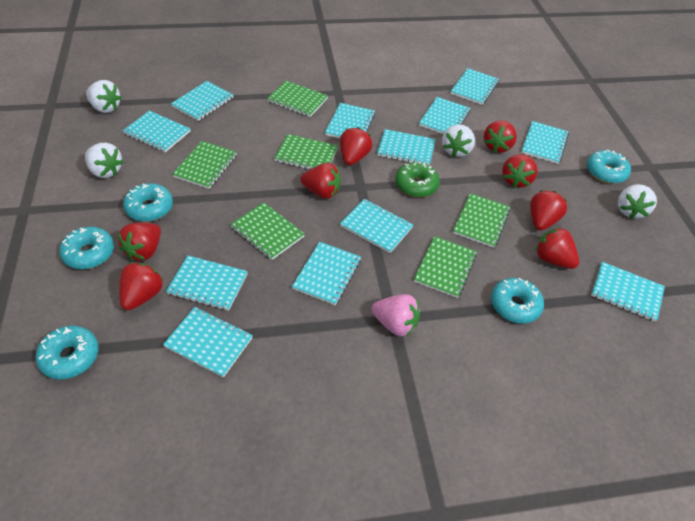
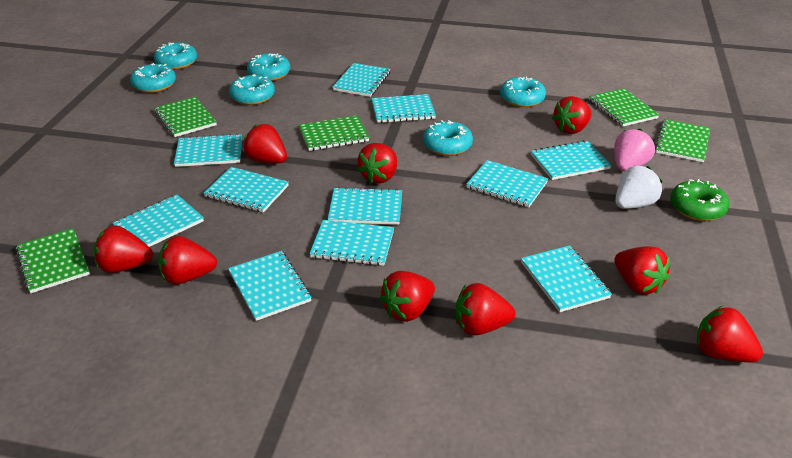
green notebook: 6 -> 5
red strawberry: 8 -> 9
turquoise donut: 5 -> 6
turquoise notebook: 12 -> 11
white strawberry: 4 -> 1

